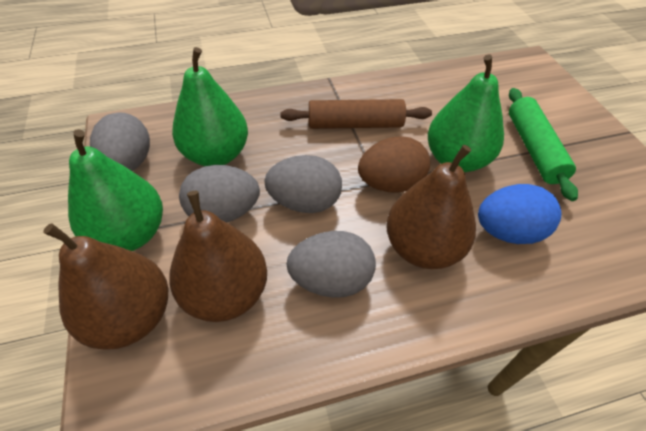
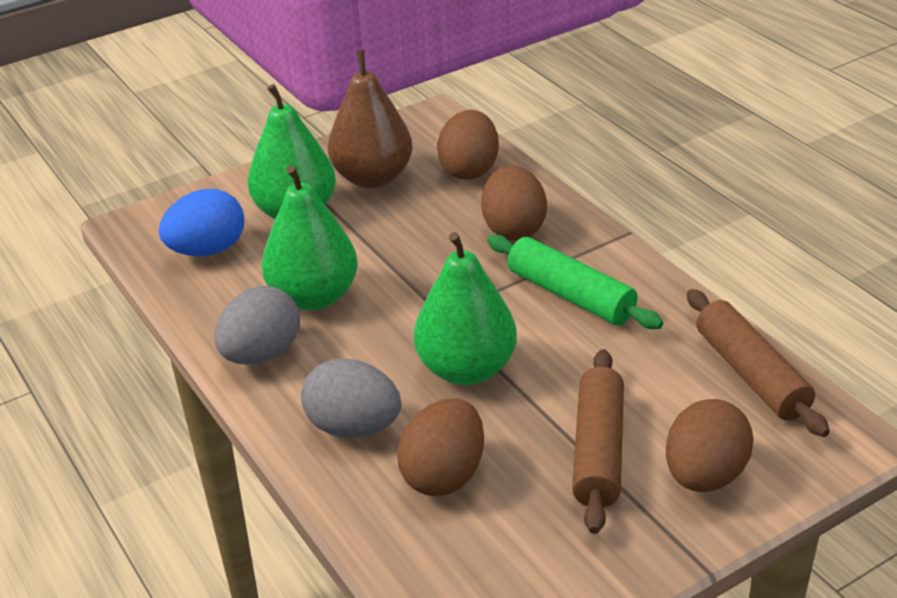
brown egg: 1 -> 4
brown pear: 3 -> 1
brown rolling pin: 1 -> 2
grey egg: 4 -> 2

